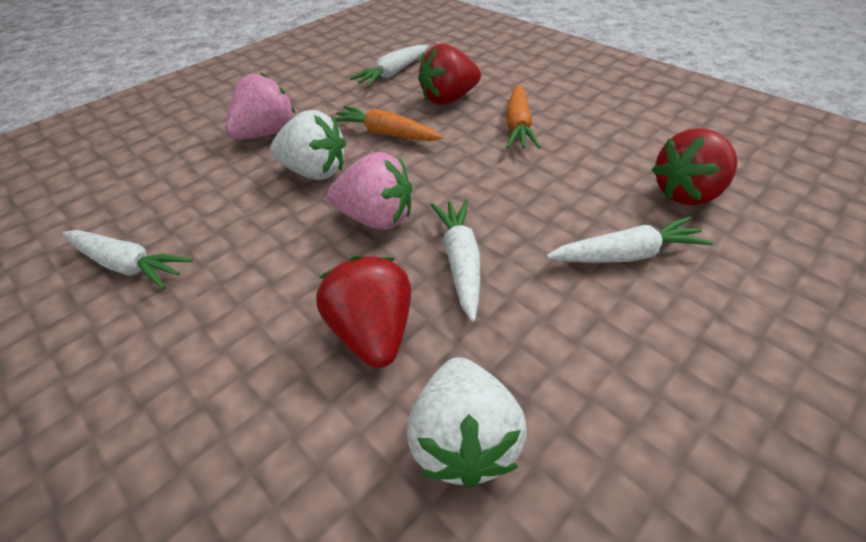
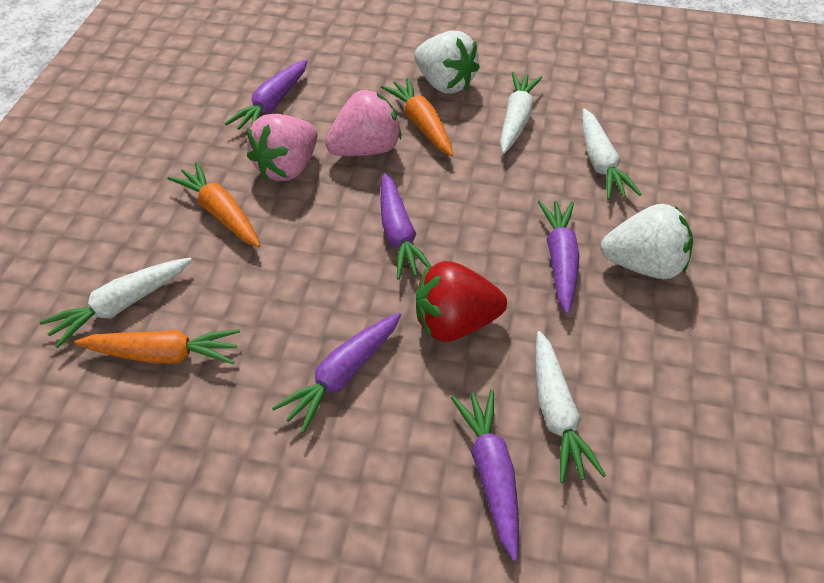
orange carrot: 2 -> 3
purple carrot: 0 -> 5
red strawberry: 3 -> 1

